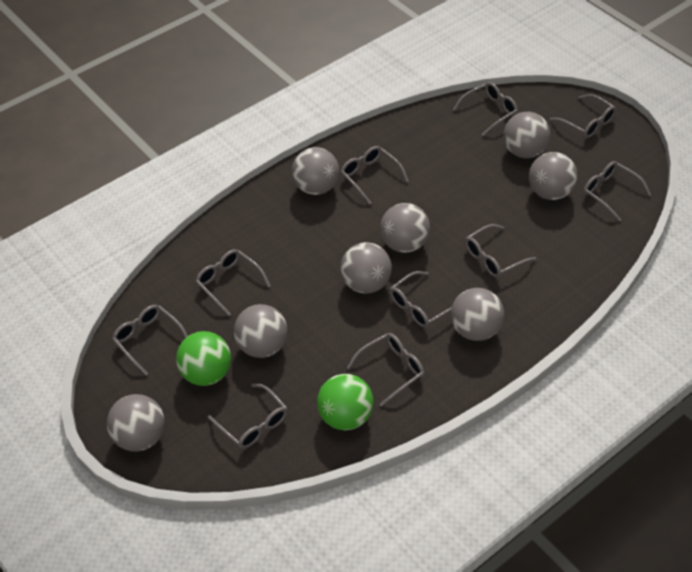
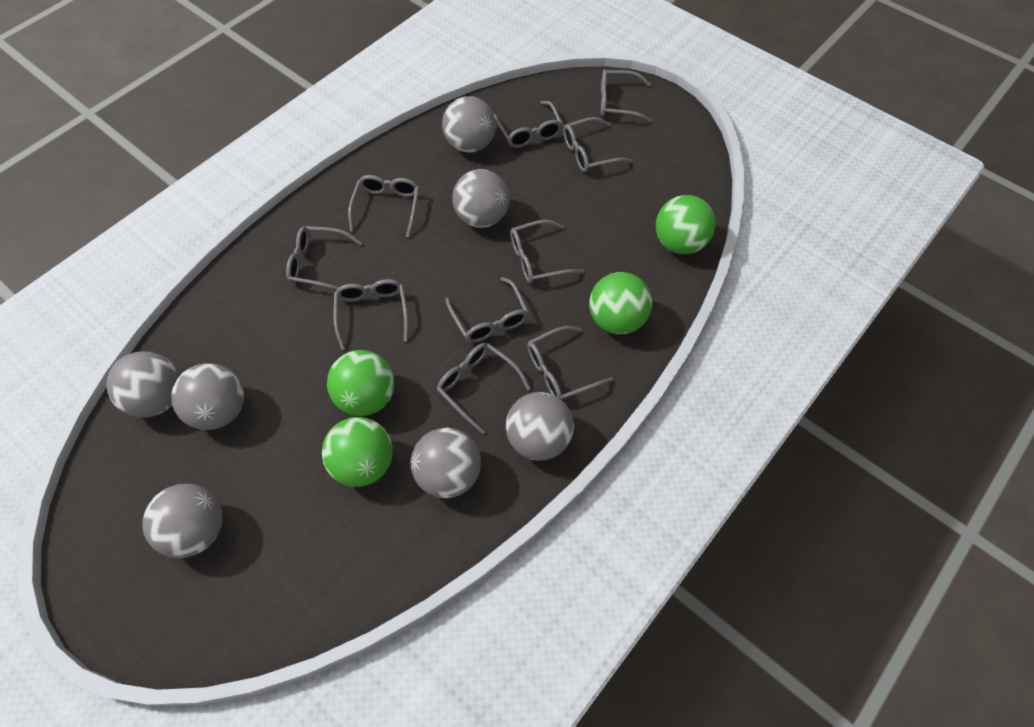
green ball: 2 -> 4
grey ball: 8 -> 7

